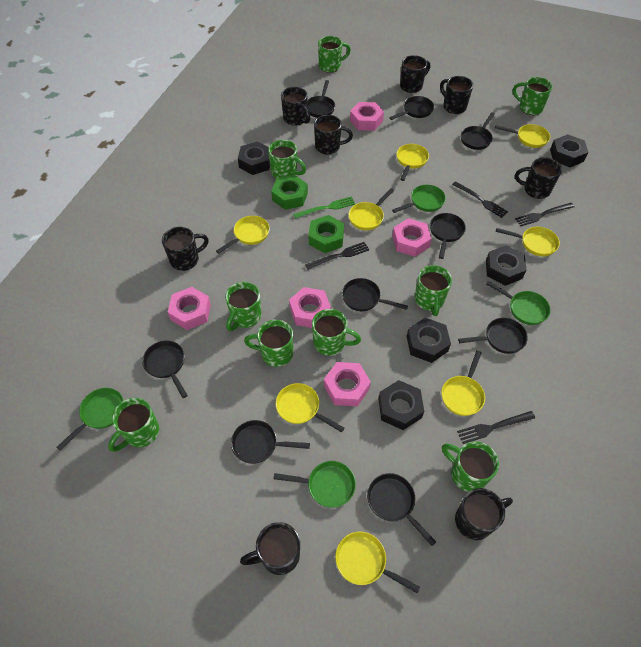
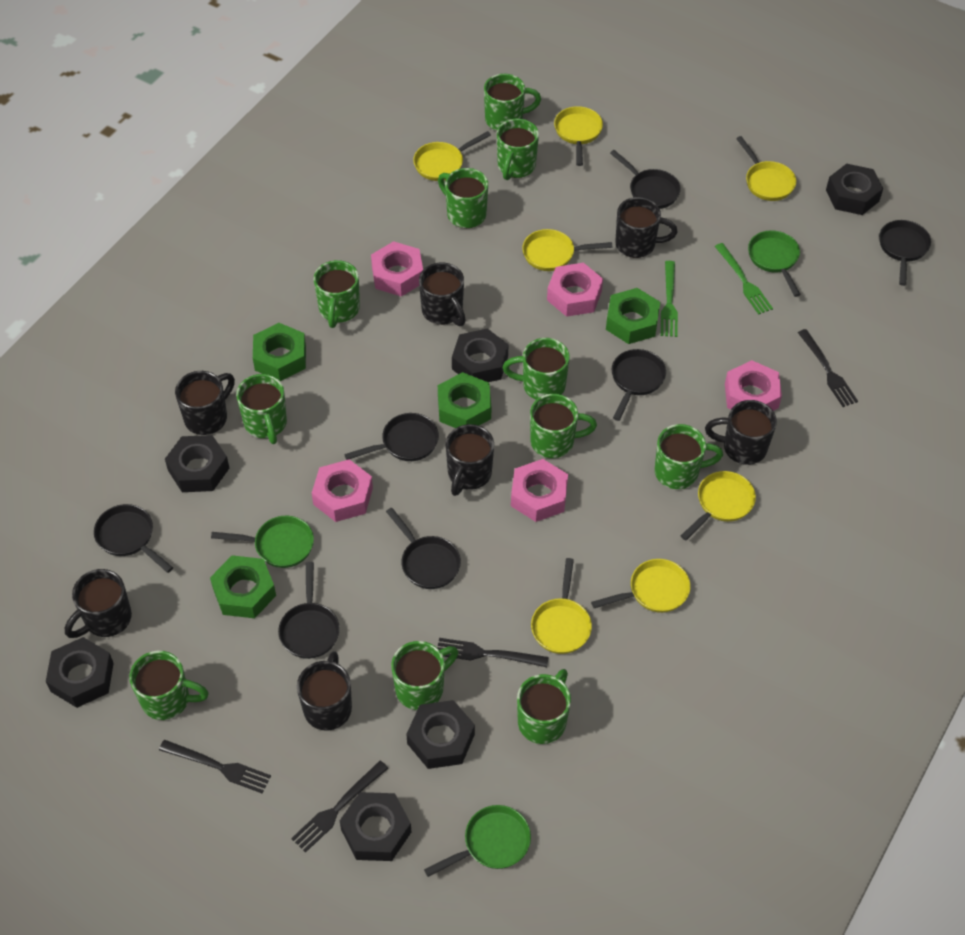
black mug: 8 -> 7
black nut: 5 -> 6
black pan: 9 -> 7
green fork: 1 -> 2
green mug: 9 -> 11
green nut: 2 -> 4
green pan: 4 -> 3
yellow pan: 8 -> 7

